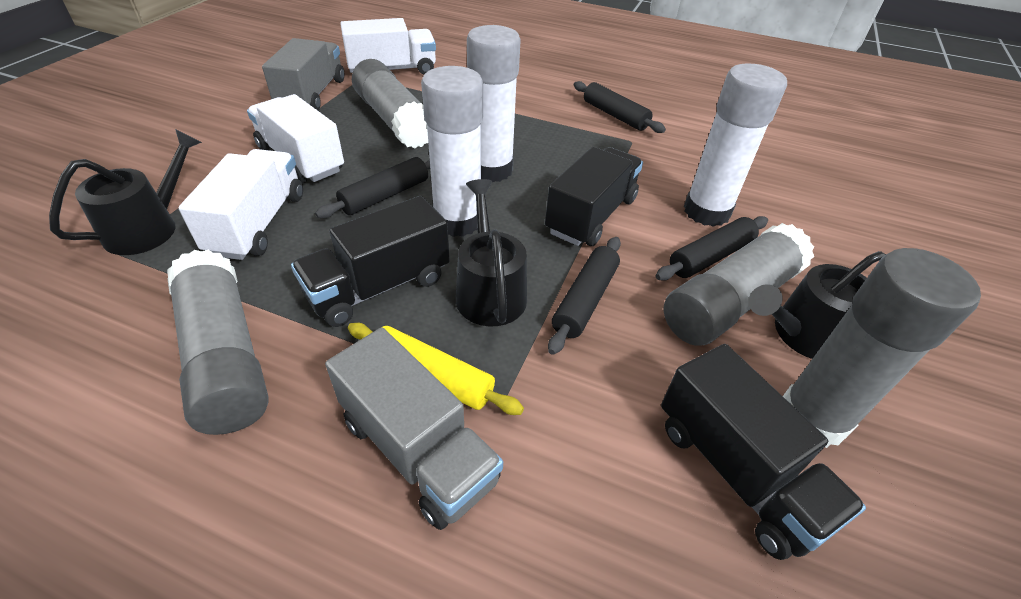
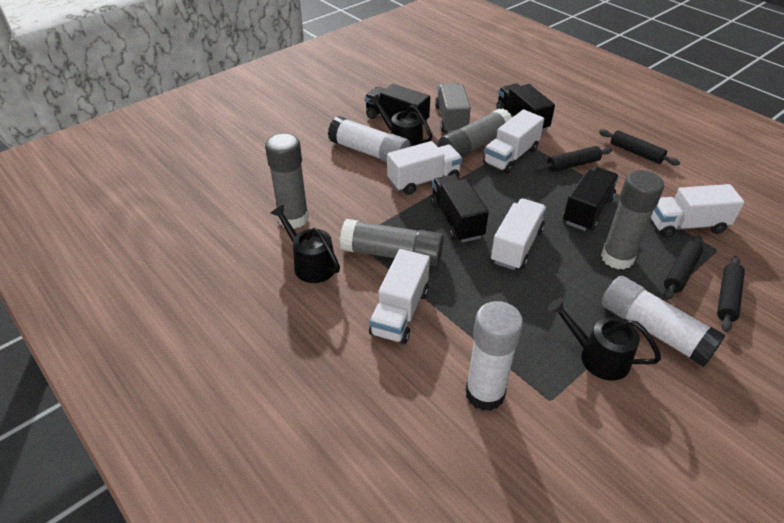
black truck: 3 -> 4
grey truck: 2 -> 1
white truck: 3 -> 5
yellow rolling pin: 1 -> 0

